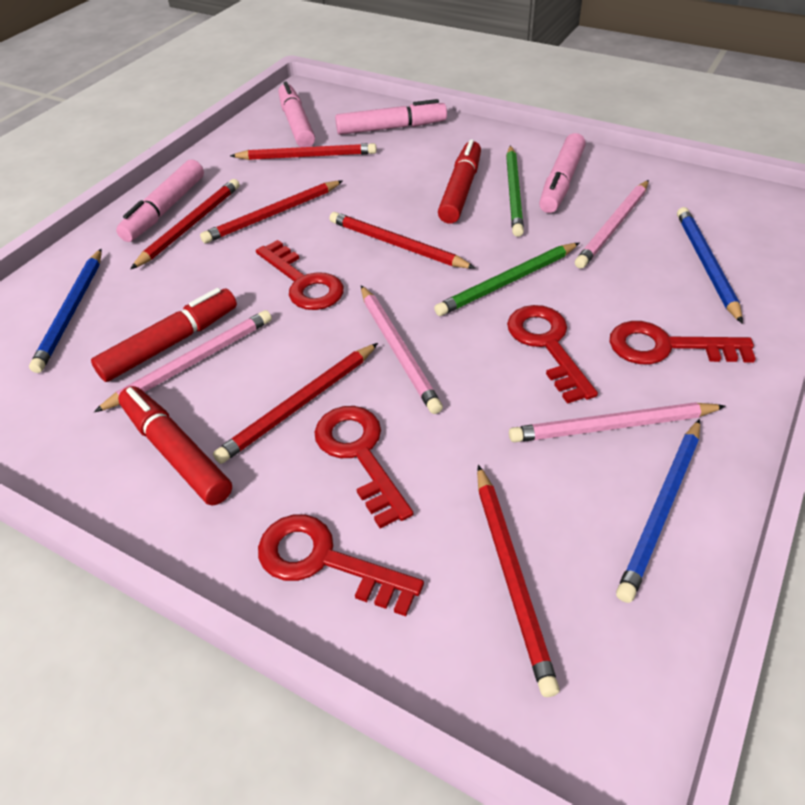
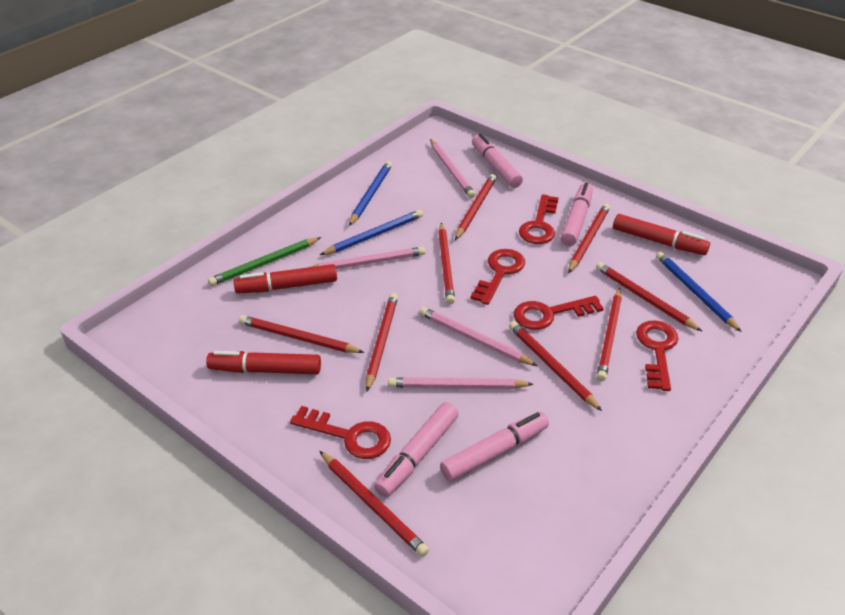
green pencil: 2 -> 1
red pencil: 6 -> 9

